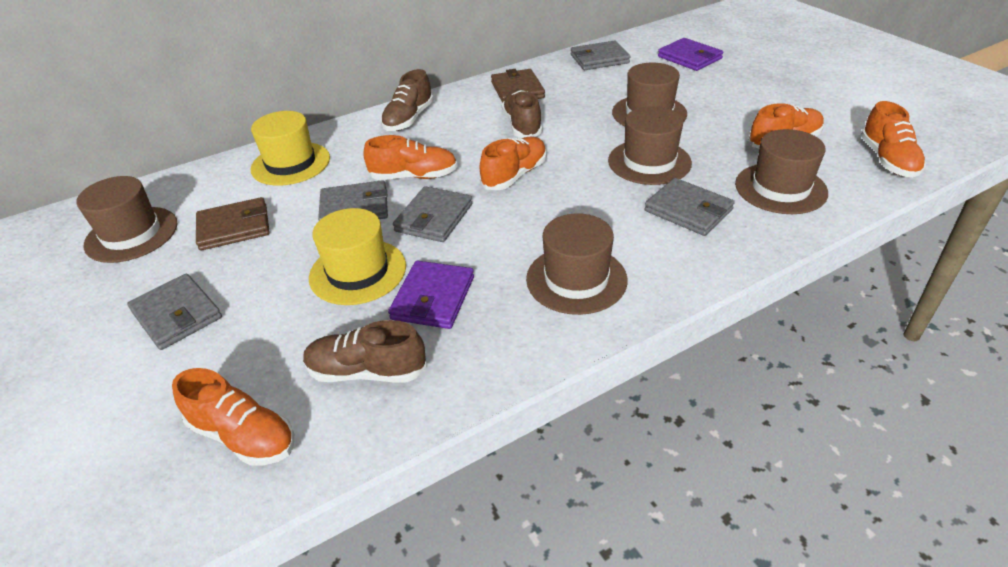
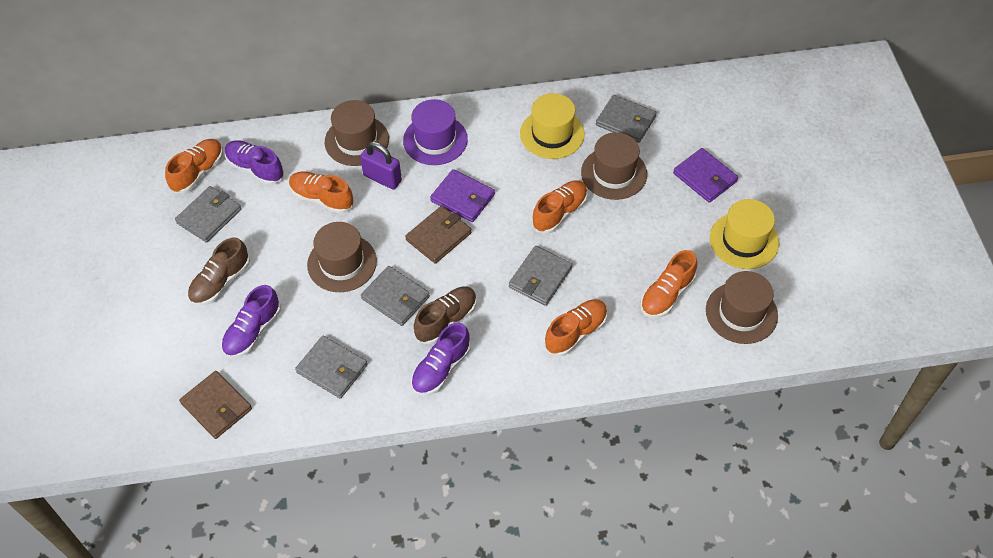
brown hat: 5 -> 4
brown shoe: 3 -> 2
purple hat: 0 -> 1
purple padlock: 0 -> 1
purple shoe: 0 -> 3

